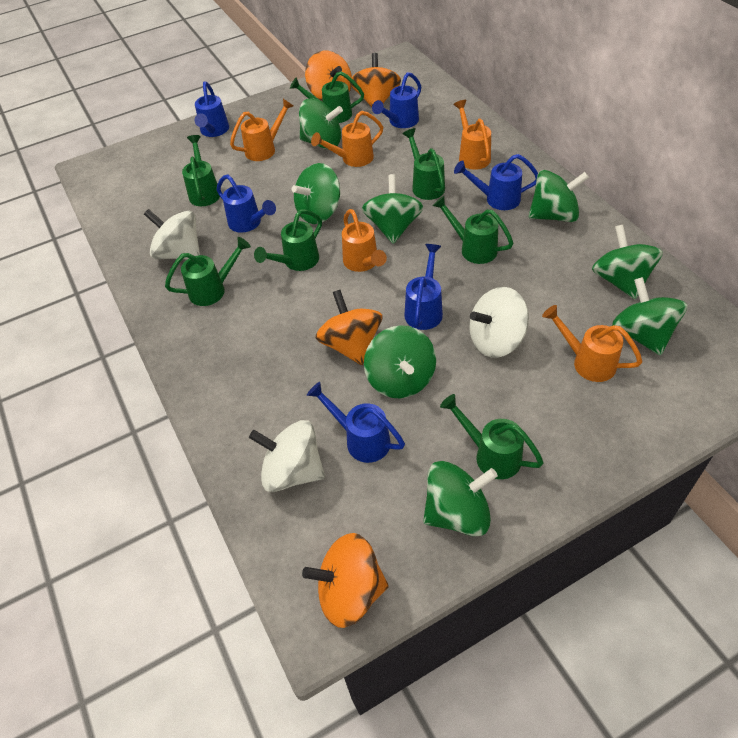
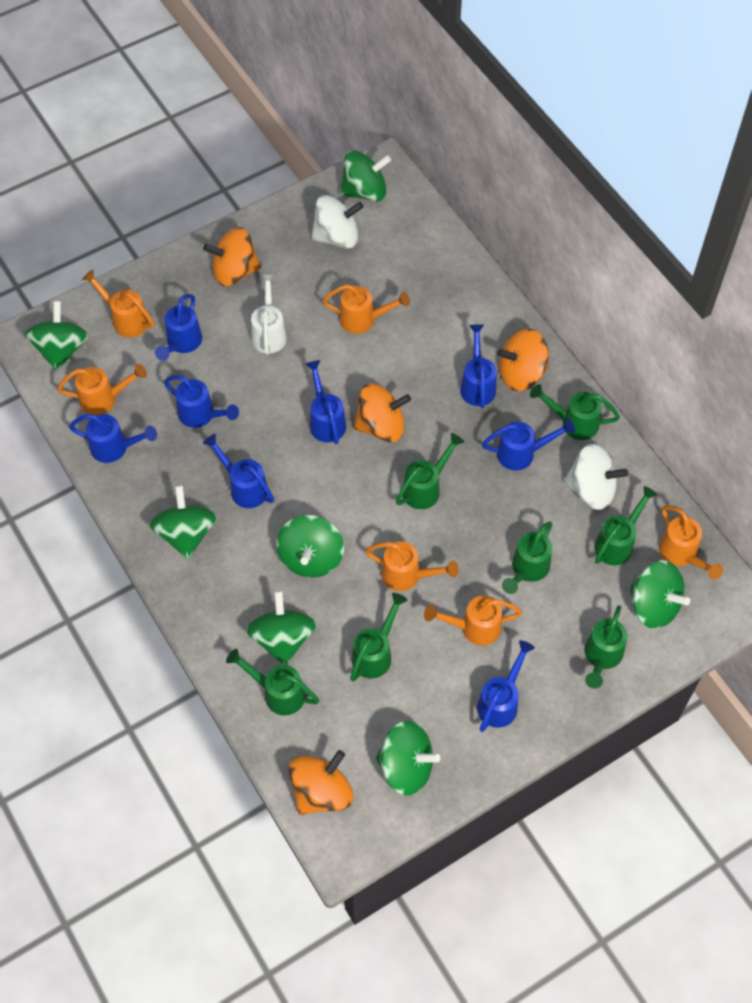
blue watering can: 6 -> 8
green spinning top: 8 -> 7
orange watering can: 5 -> 6
white spinning top: 3 -> 2
white watering can: 0 -> 1

